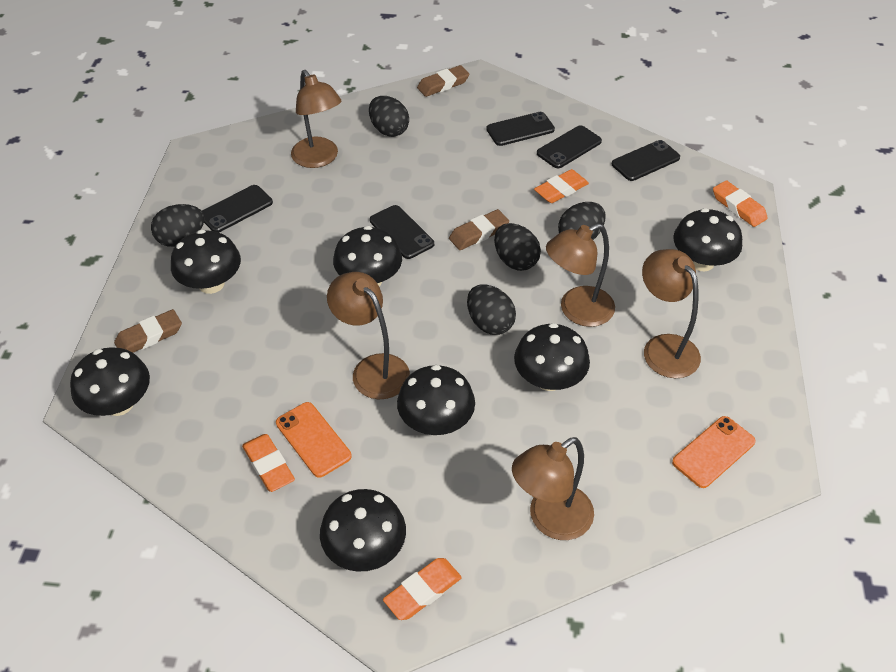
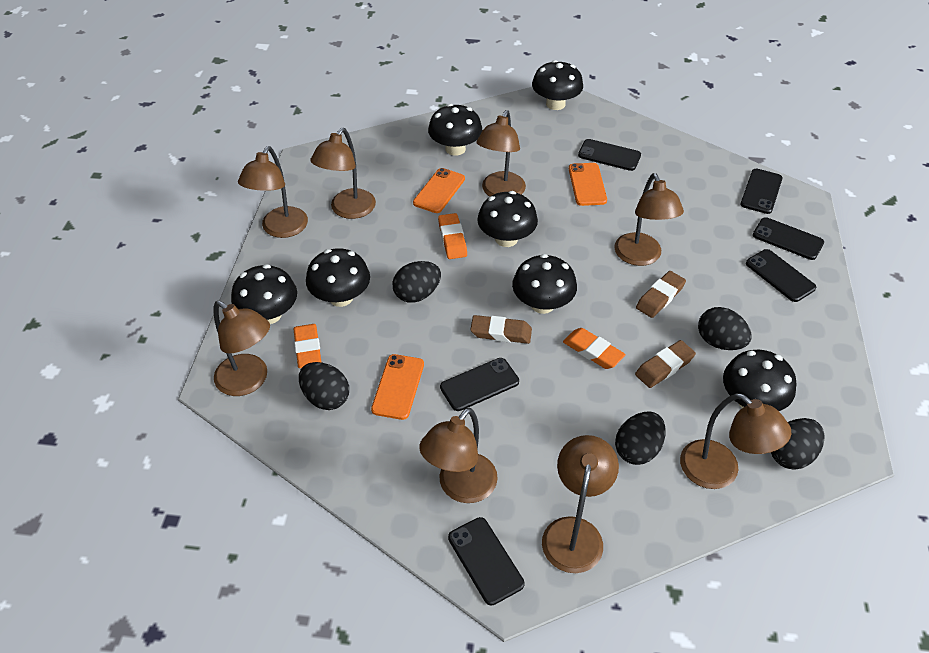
black phone: 5 -> 6
brown lamp: 5 -> 8
orange eraser: 4 -> 3
orange phone: 2 -> 3

